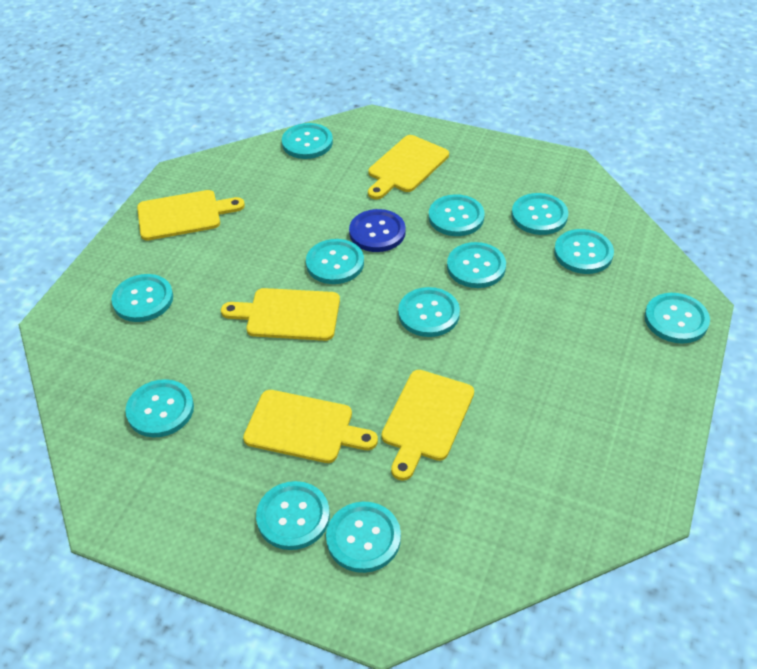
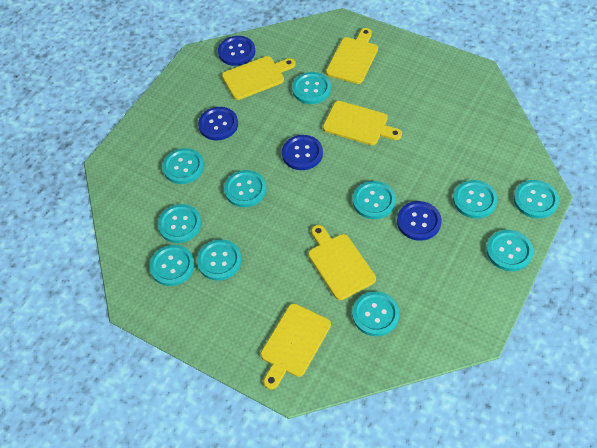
blue button: 1 -> 4
turquoise button: 12 -> 11

